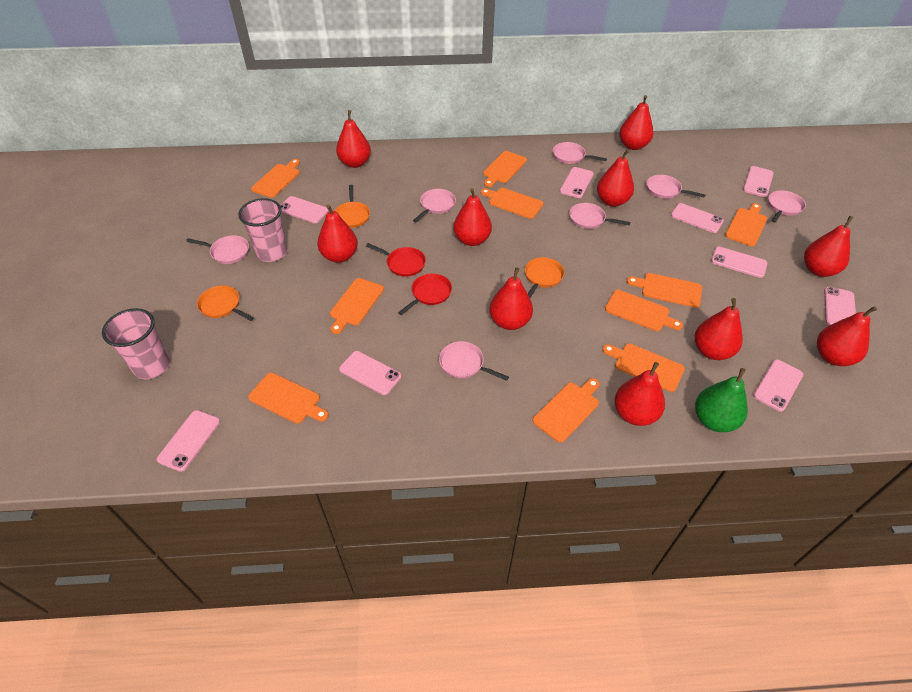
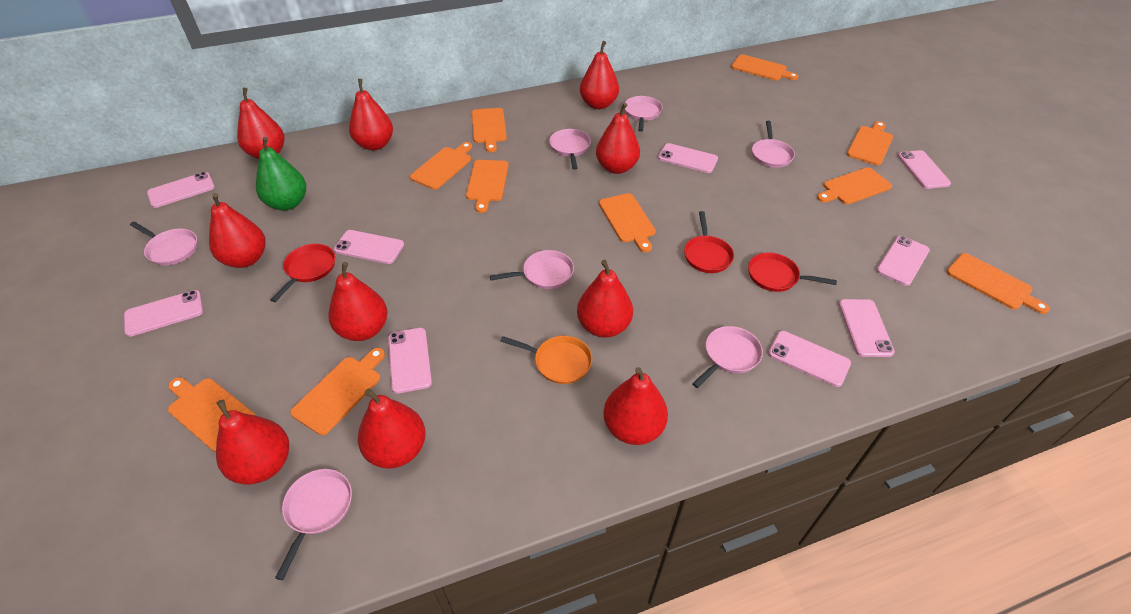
orange pan: 3 -> 1
pink cup: 2 -> 0
red pan: 2 -> 3

